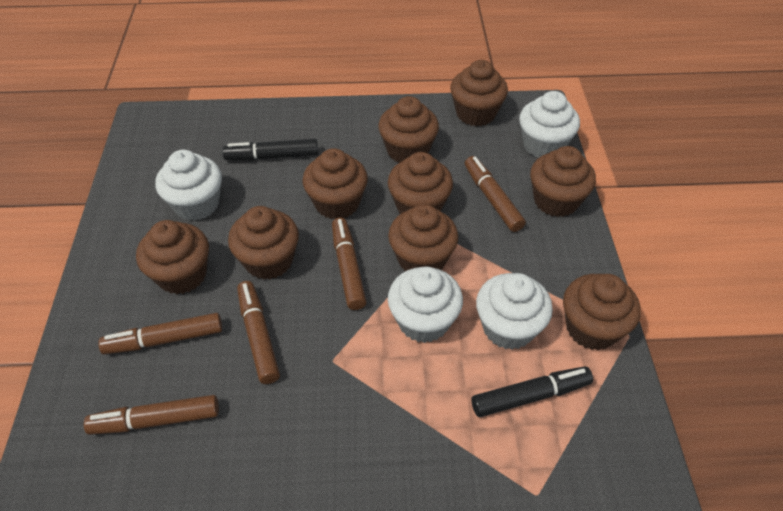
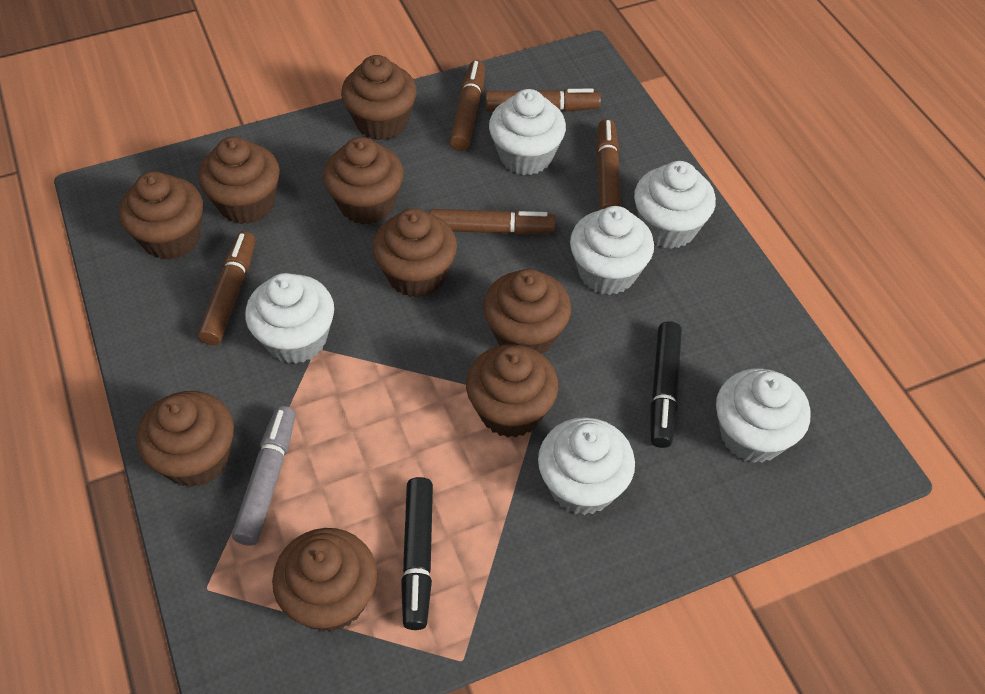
grey marker: 0 -> 1
white cupcake: 4 -> 6

